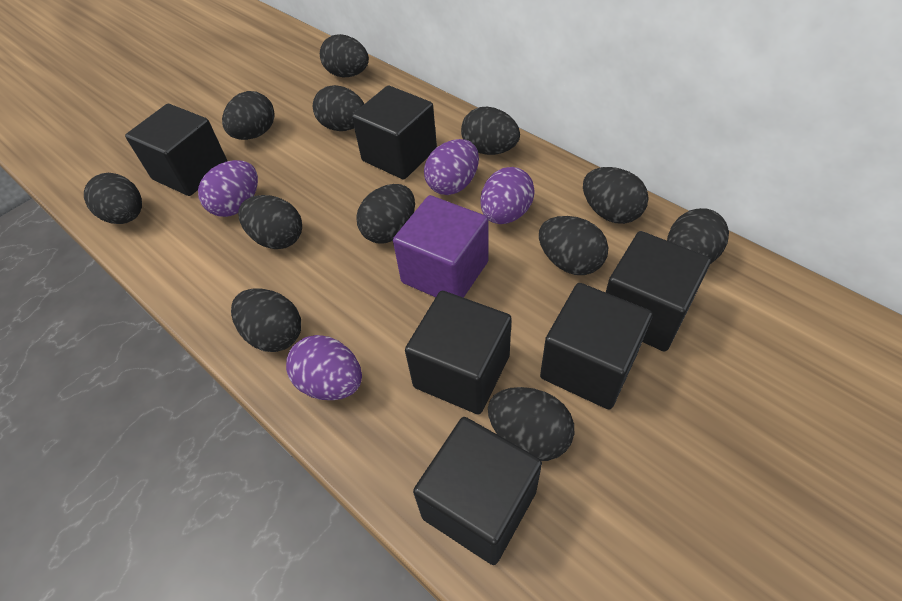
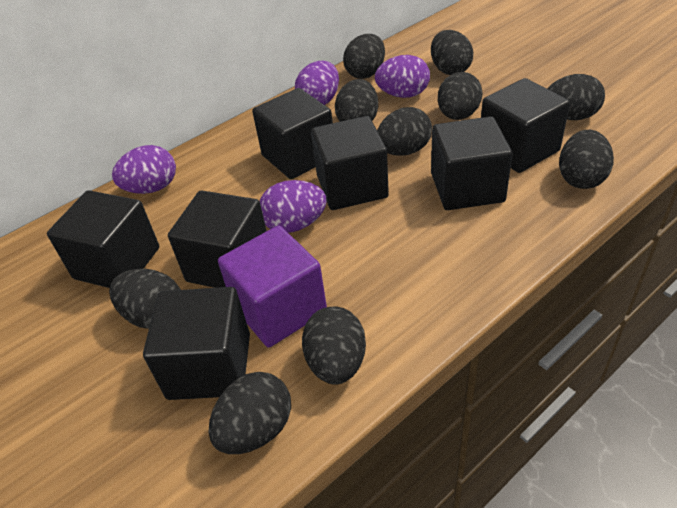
black cube: 6 -> 7
black egg: 12 -> 10

